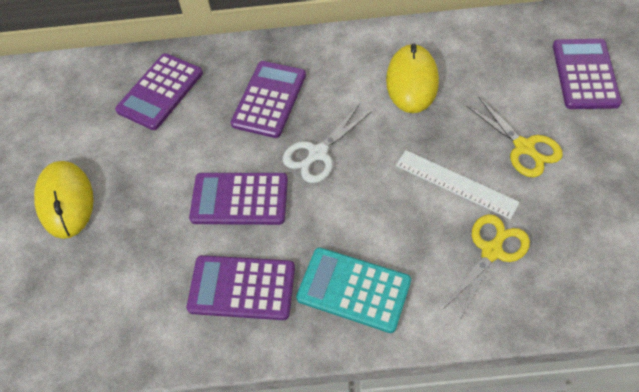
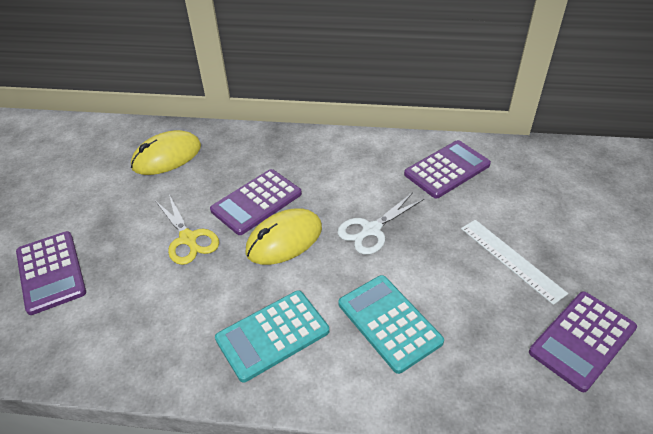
purple calculator: 5 -> 4
turquoise calculator: 1 -> 2
yellow scissors: 2 -> 1

